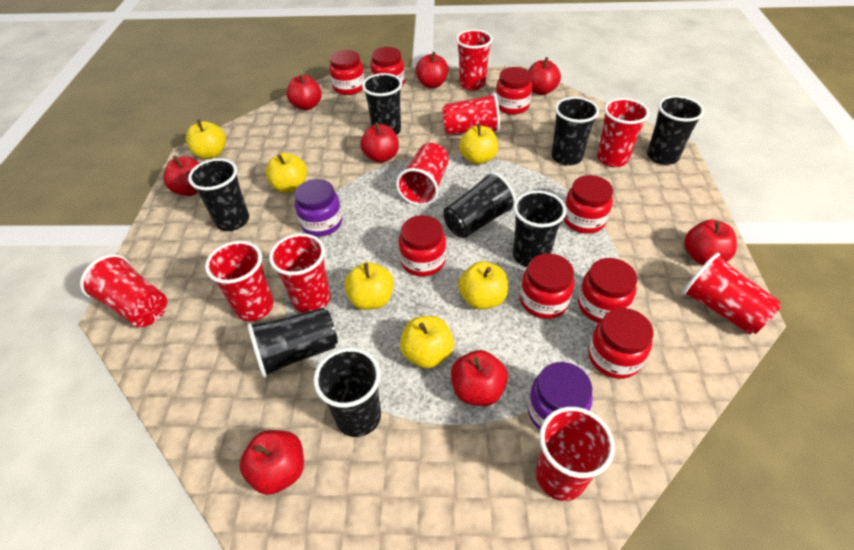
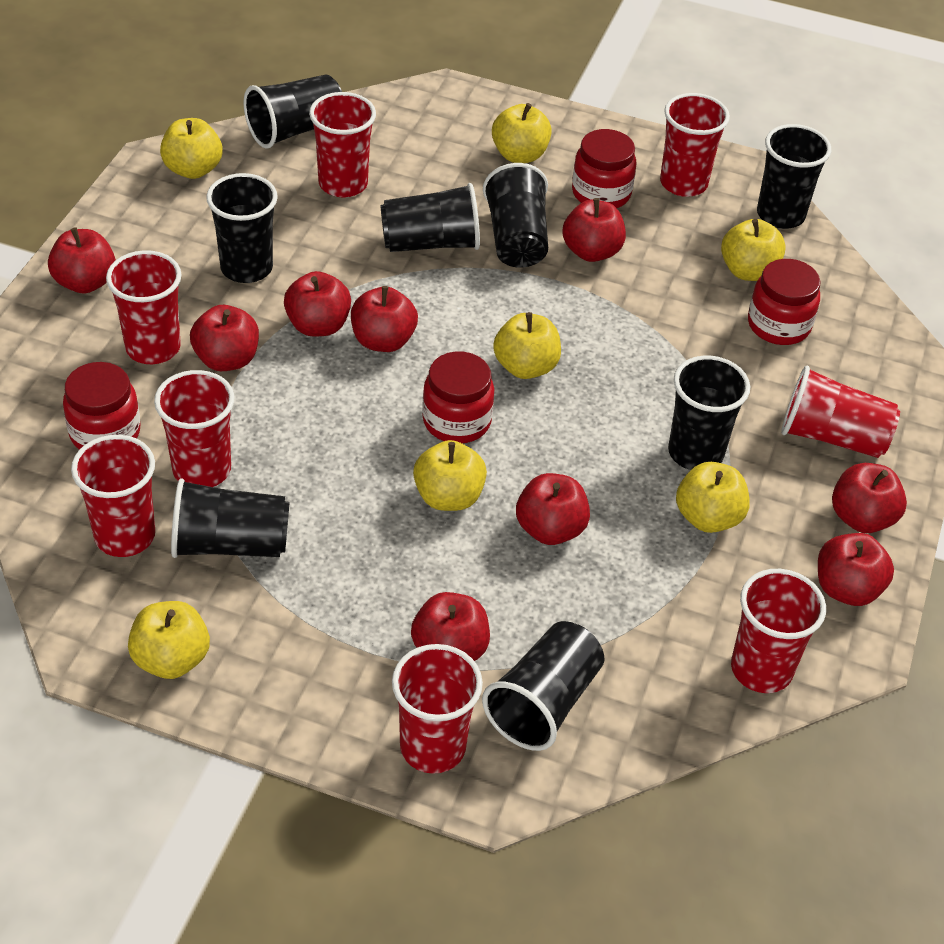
purple jar: 2 -> 0
red apple: 8 -> 9
red cup: 9 -> 8
red jar: 8 -> 4
yellow apple: 6 -> 7

